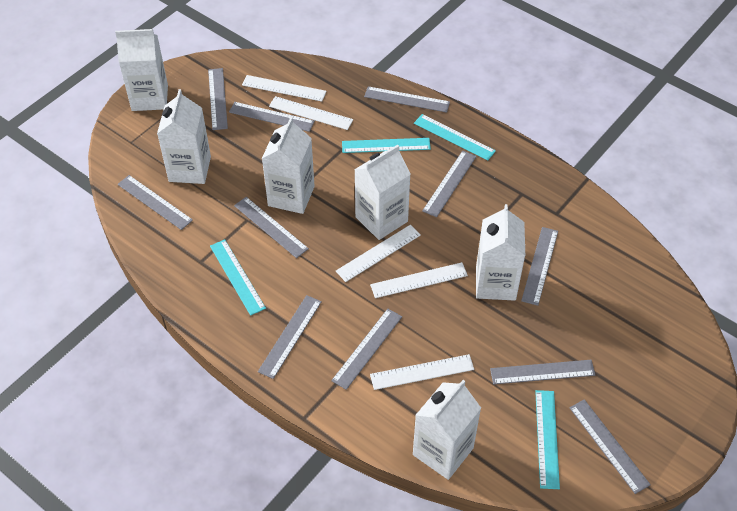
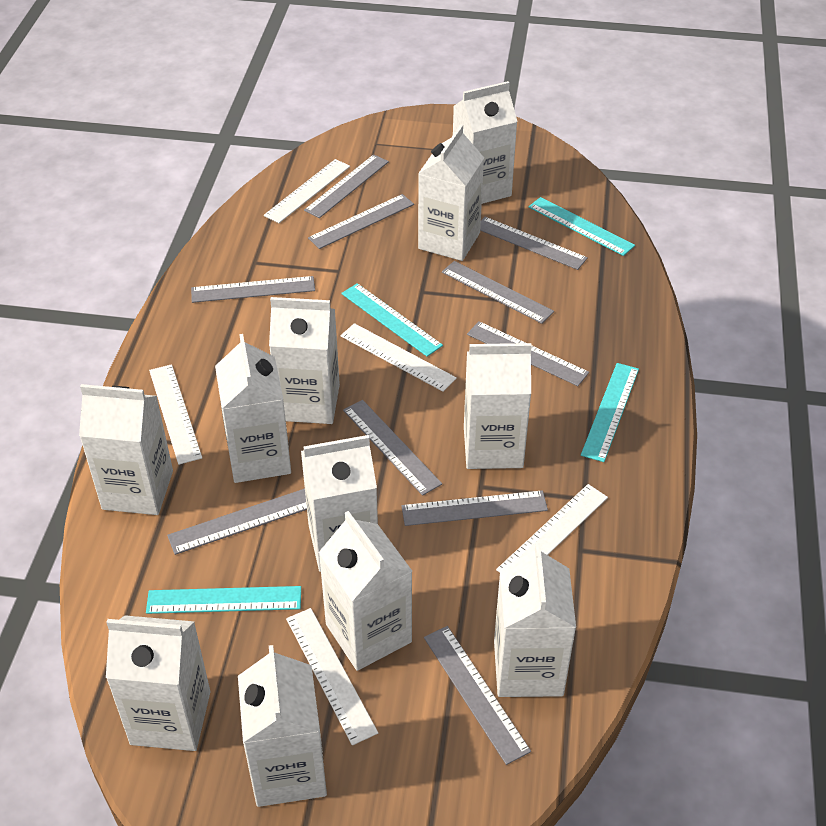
grey ruler: 11 -> 10
white carton: 6 -> 11

